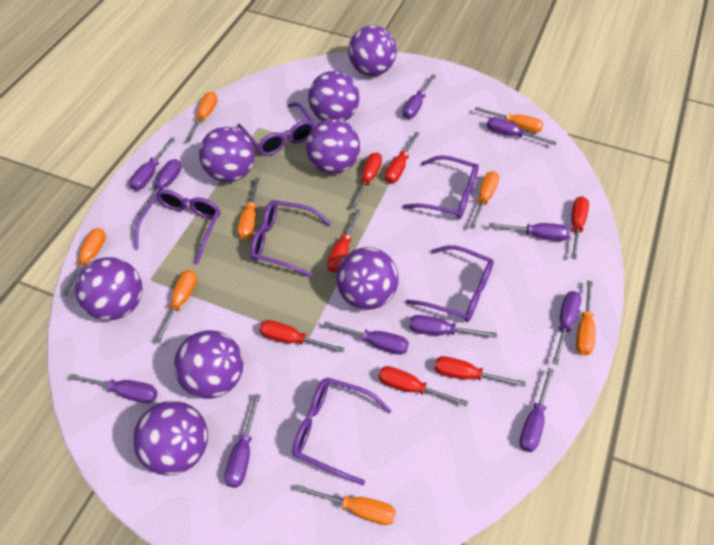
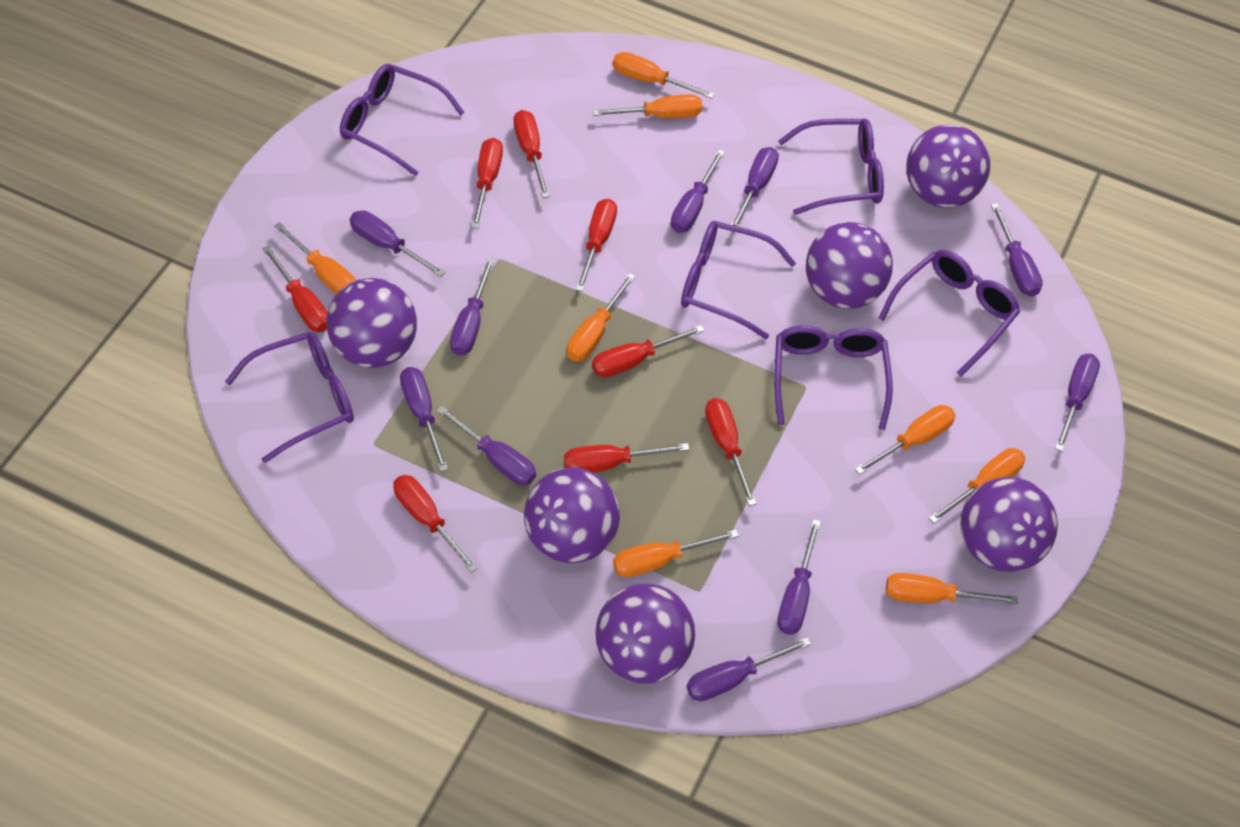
purple ball: 8 -> 6
purple screwdriver: 11 -> 10
red screwdriver: 7 -> 8

